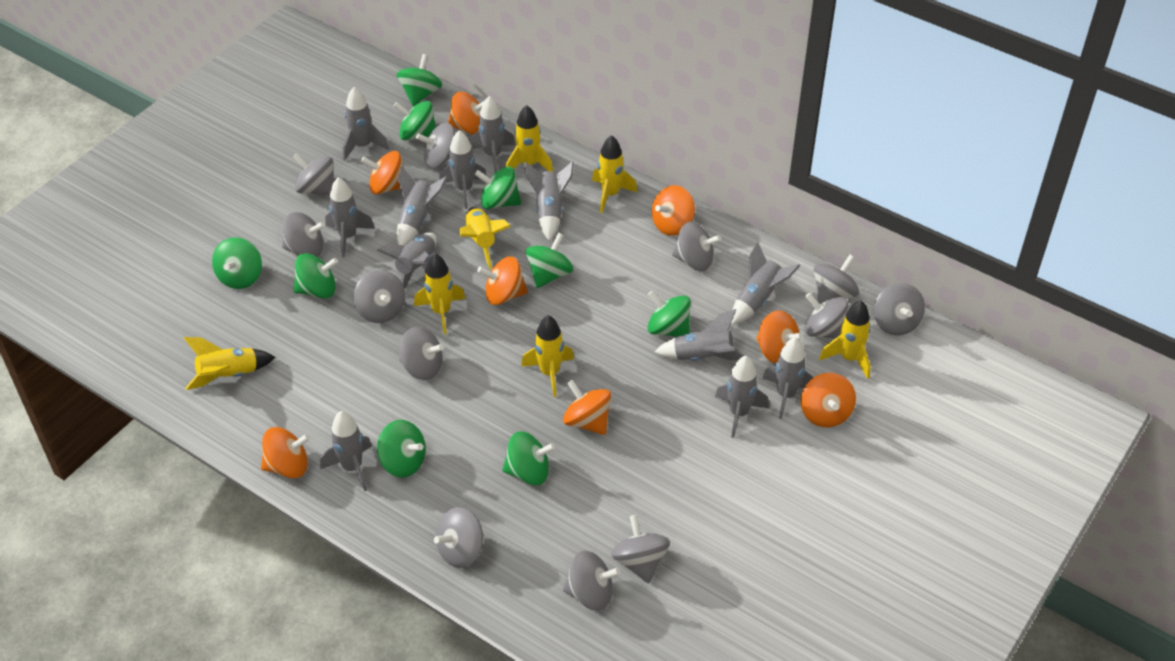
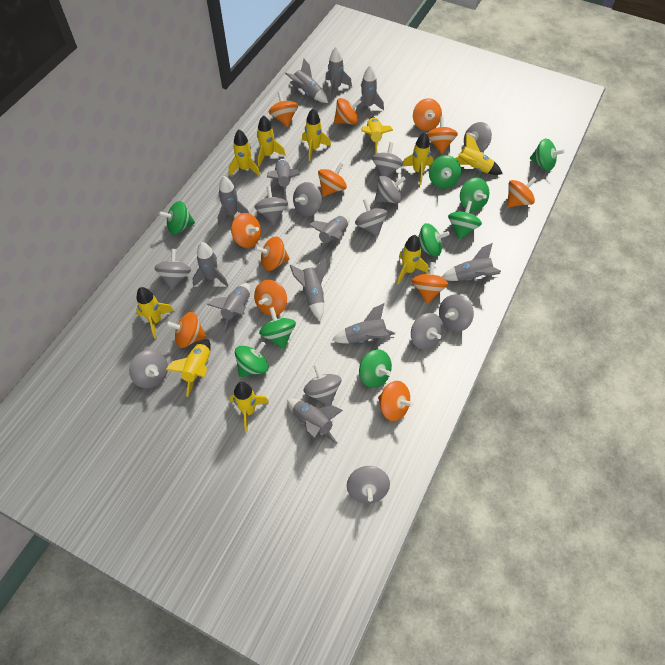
orange spinning top: 8 -> 12
yellow rocket: 7 -> 10

